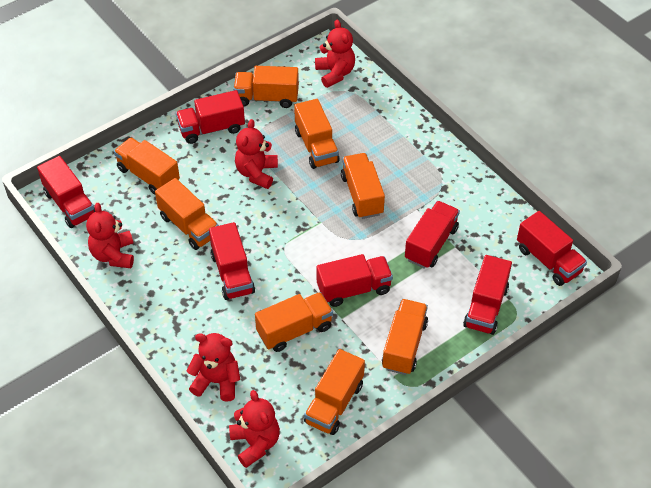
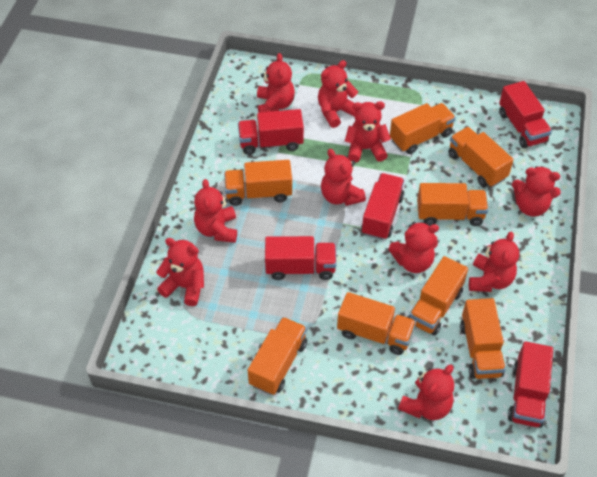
red teddy bear: 5 -> 10
red truck: 7 -> 5

